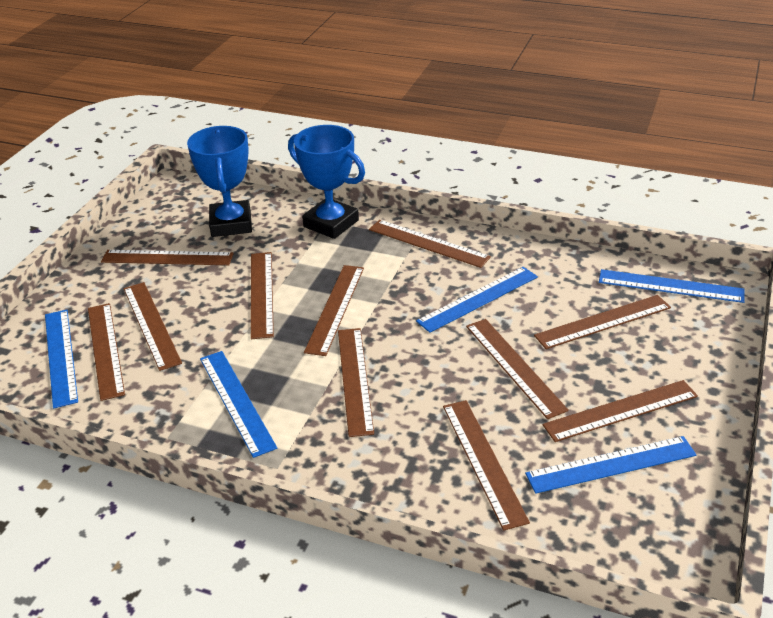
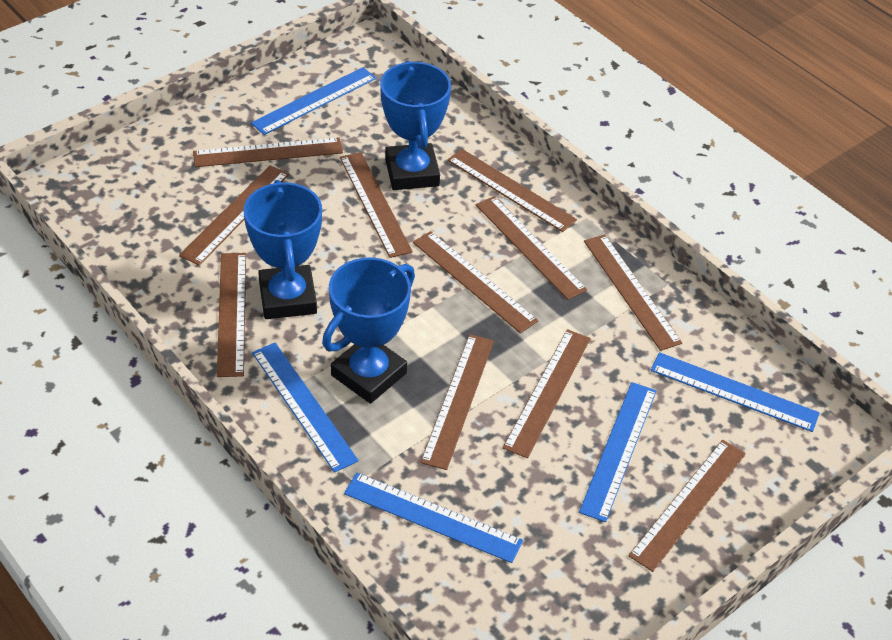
blue trophy: 2 -> 3

